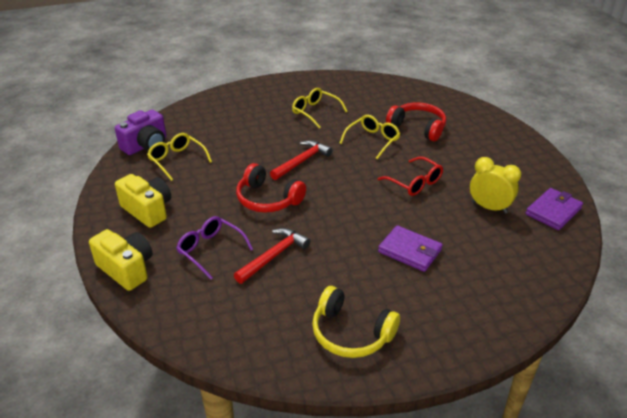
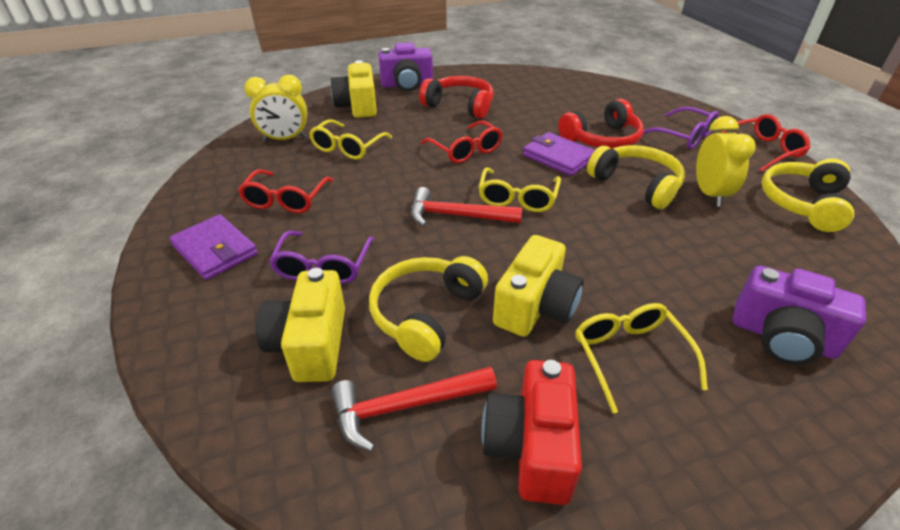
purple camera: 1 -> 2
purple glasses: 1 -> 2
red camera: 0 -> 1
red glasses: 1 -> 3
yellow camera: 2 -> 3
yellow clock: 1 -> 2
yellow headphones: 1 -> 3

